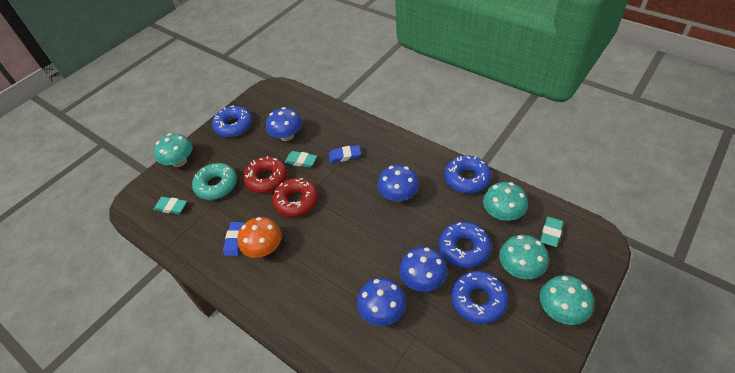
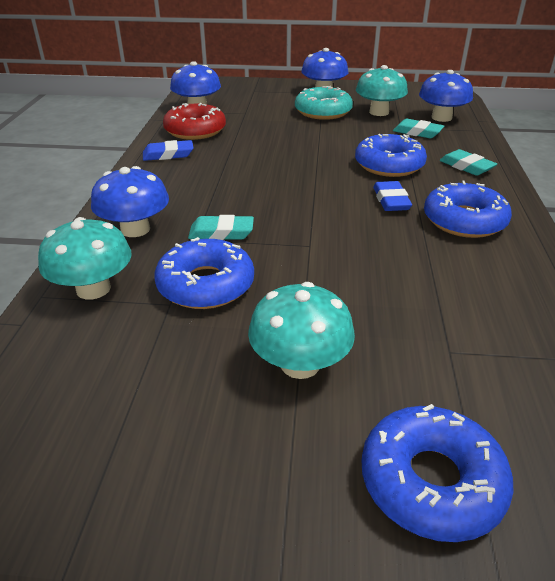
orange mushroom: 1 -> 0
red donut: 2 -> 1
turquoise mushroom: 4 -> 3

